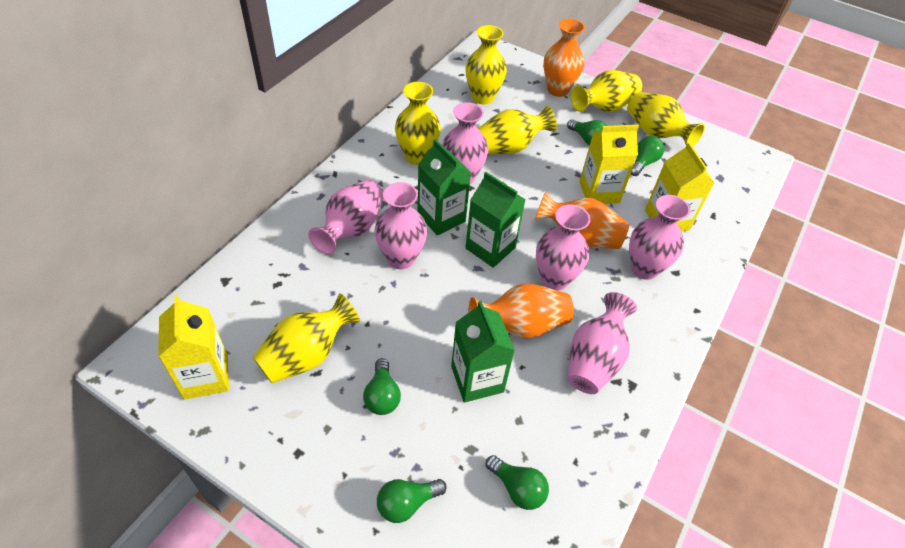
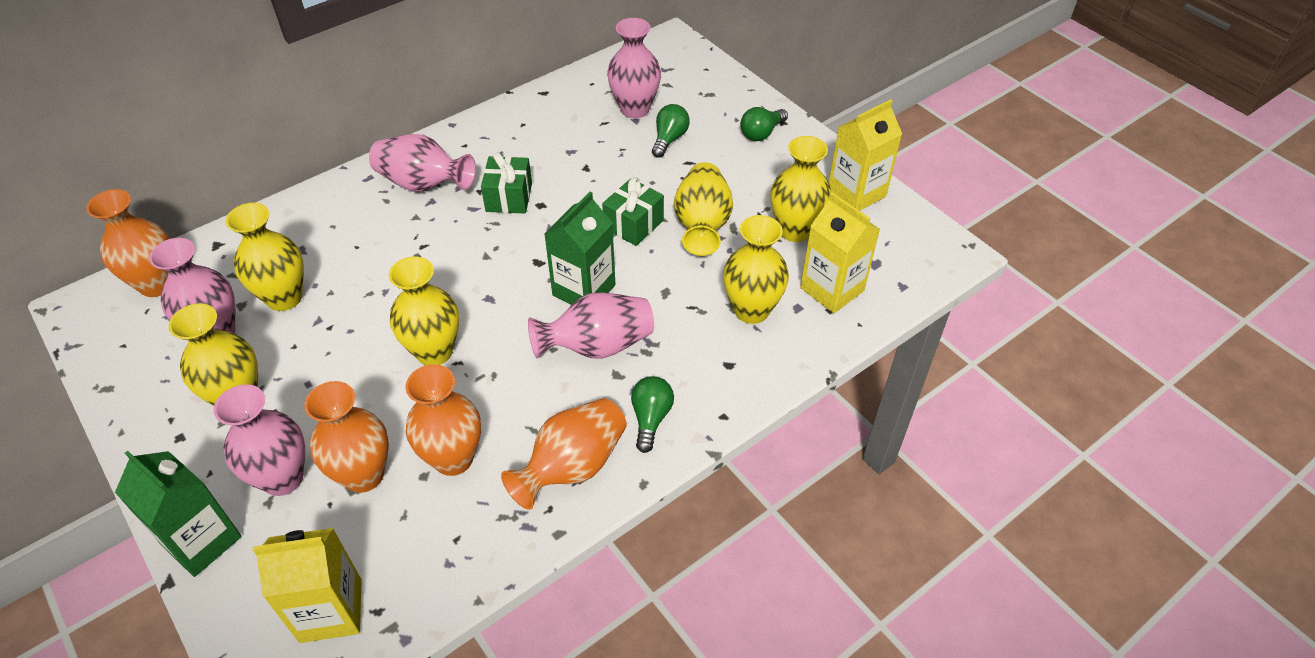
green carton: 3 -> 2
green gift: 0 -> 2
green light bulb: 5 -> 3
orange vase: 3 -> 4
pink vase: 6 -> 5

